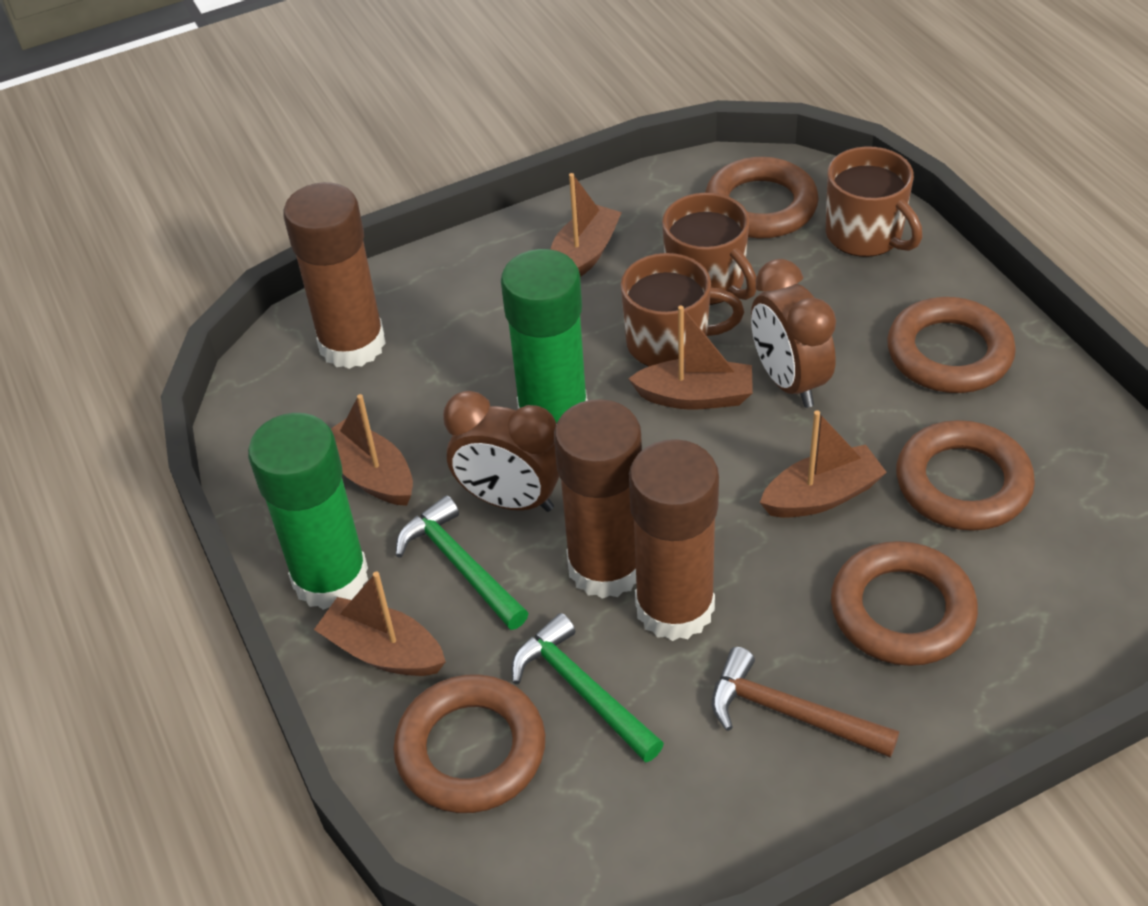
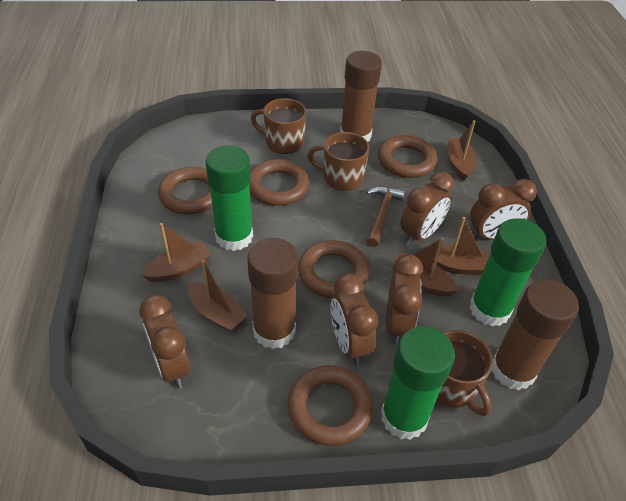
brown clock: 2 -> 5
green glue stick: 2 -> 3
green hammer: 2 -> 0

